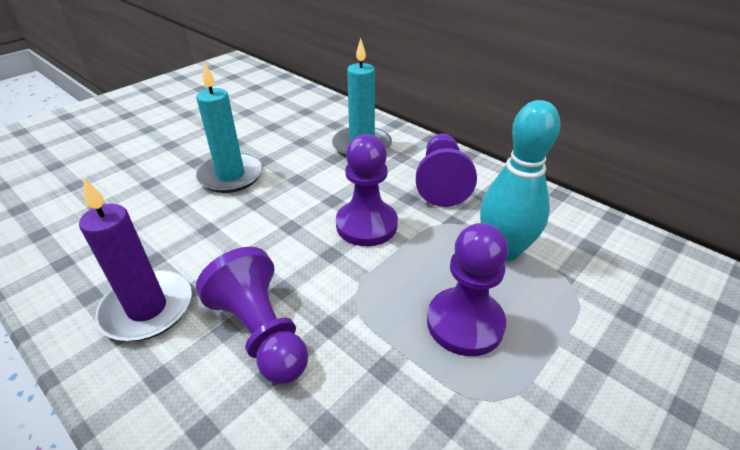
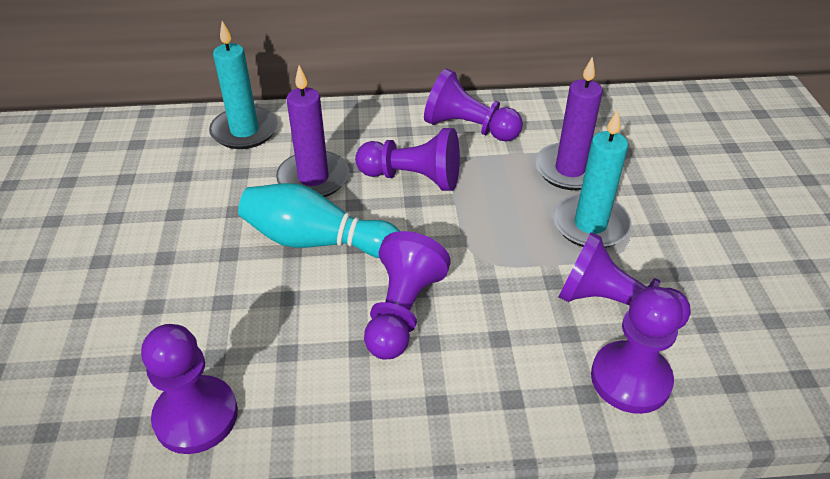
purple candle: 1 -> 2
purple pawn: 4 -> 6

